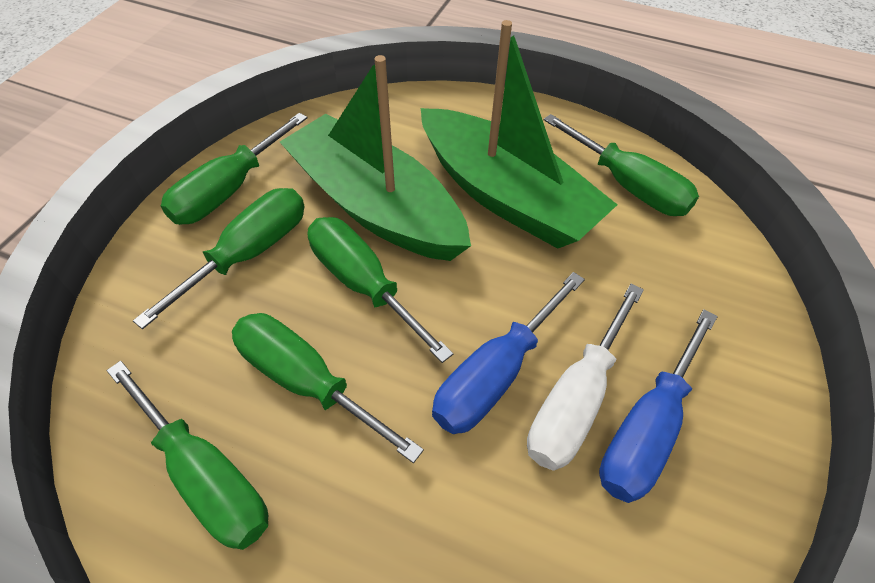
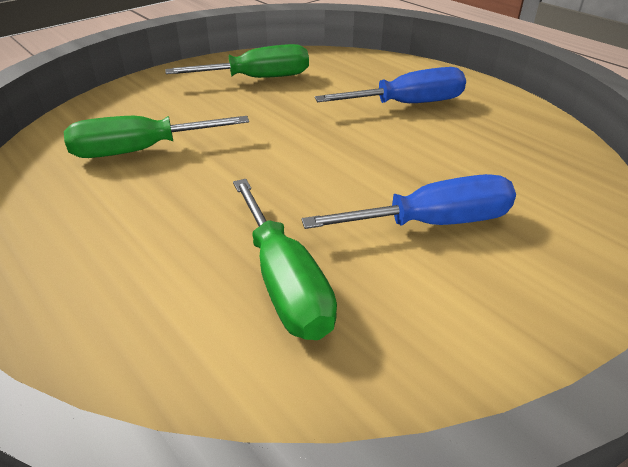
green boat: 2 -> 0
green screwdriver: 6 -> 3
white screwdriver: 1 -> 0

